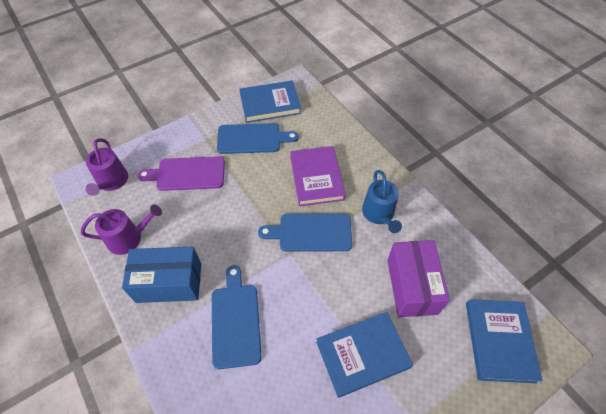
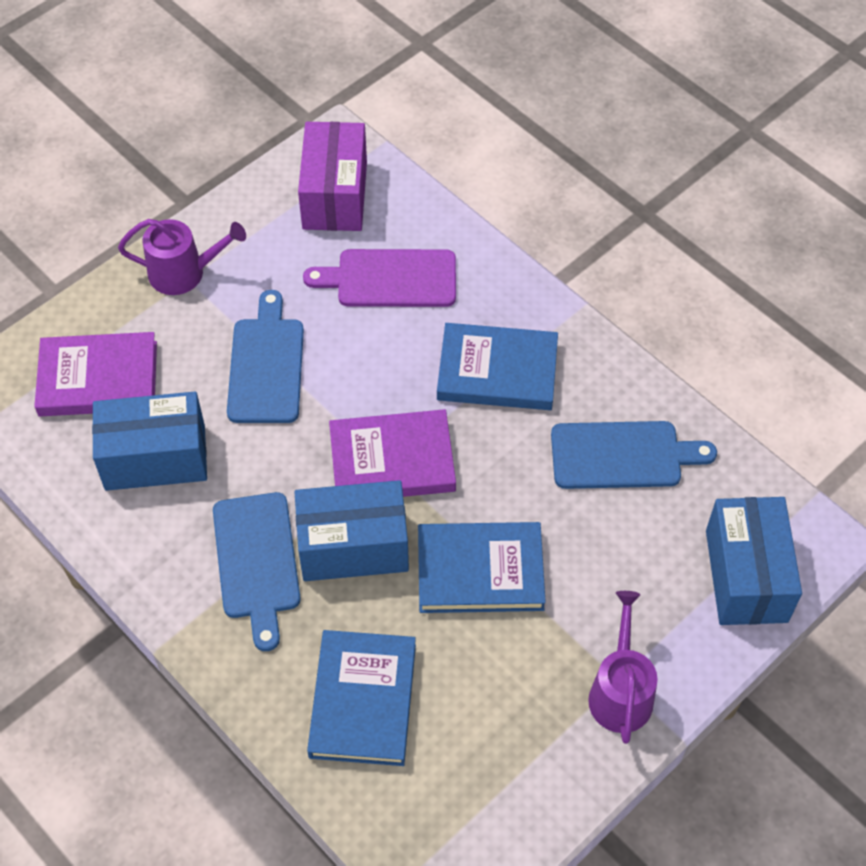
blue box: 1 -> 3
blue watering can: 1 -> 0
purple book: 1 -> 2

